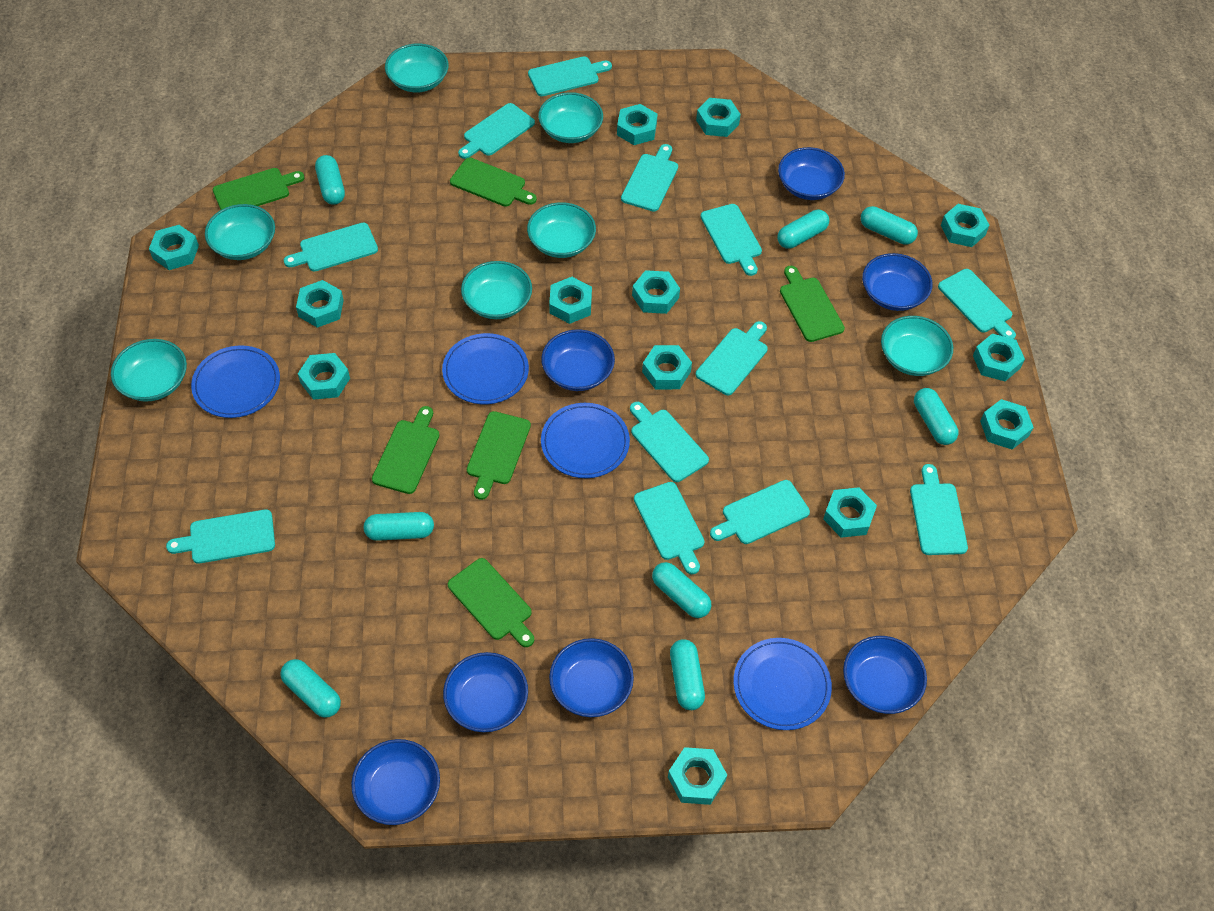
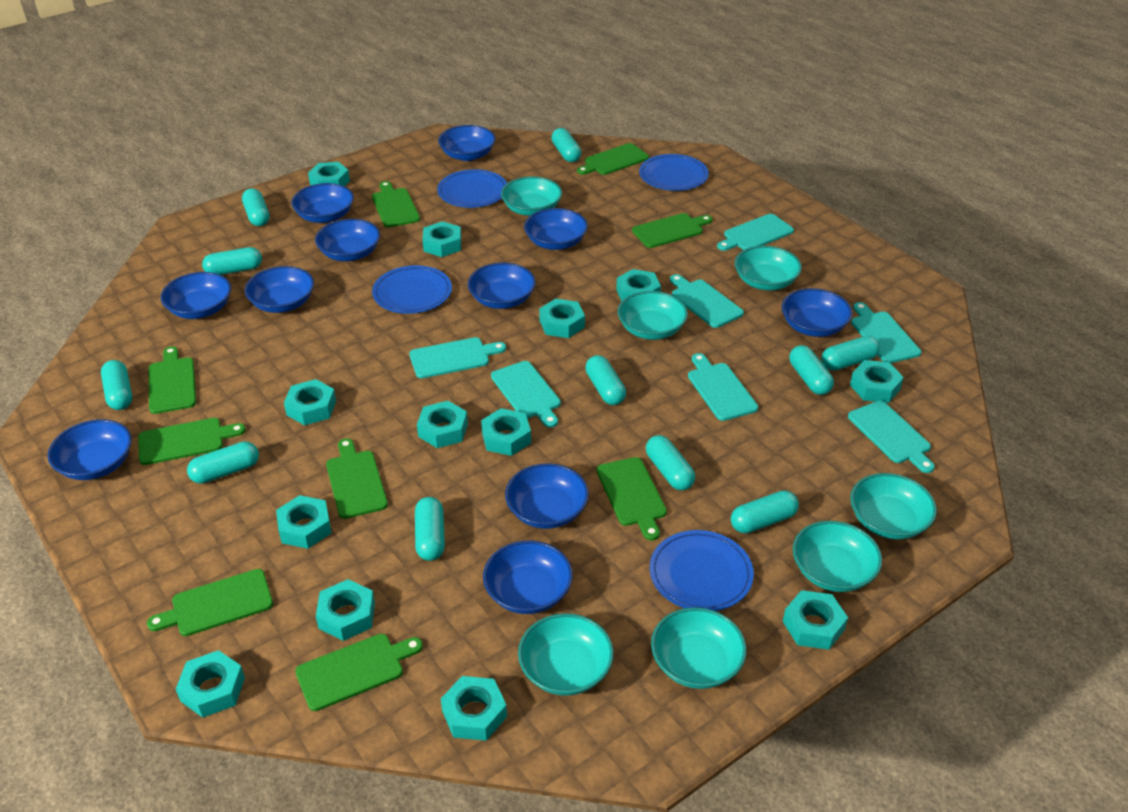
blue bowl: 7 -> 11
green cutting board: 6 -> 9
turquoise capsule: 8 -> 11
turquoise cutting board: 12 -> 7

